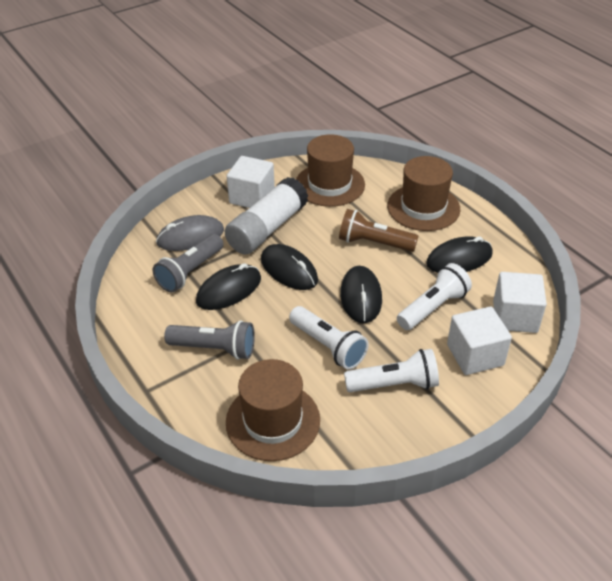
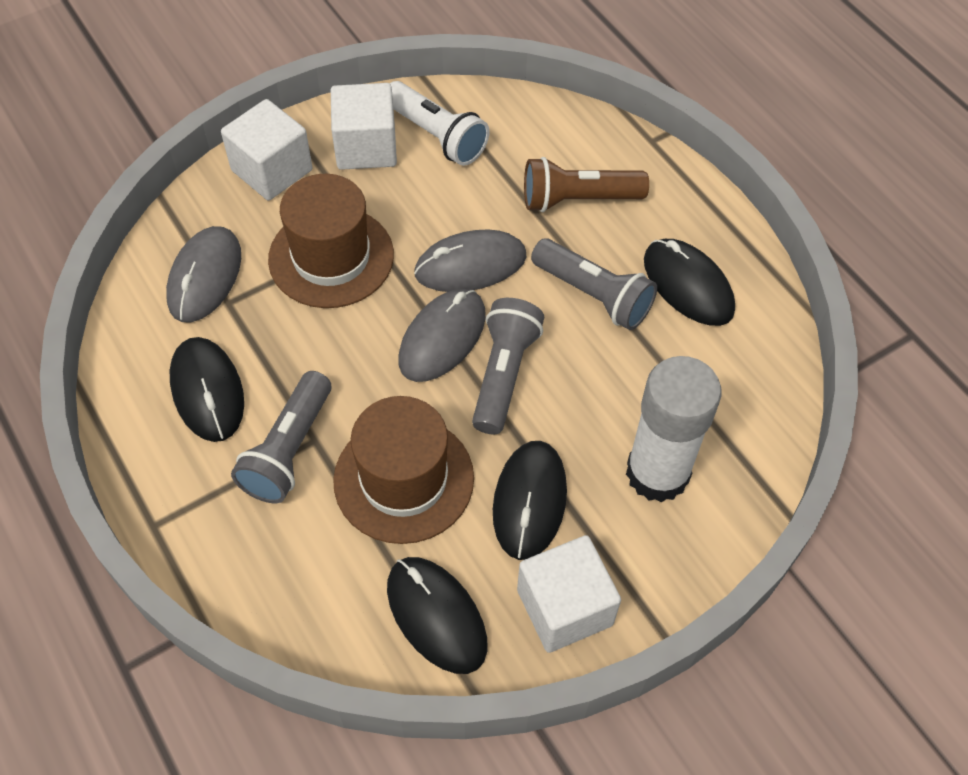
brown hat: 3 -> 2
grey flashlight: 2 -> 3
grey mouse: 1 -> 3
white flashlight: 3 -> 1

